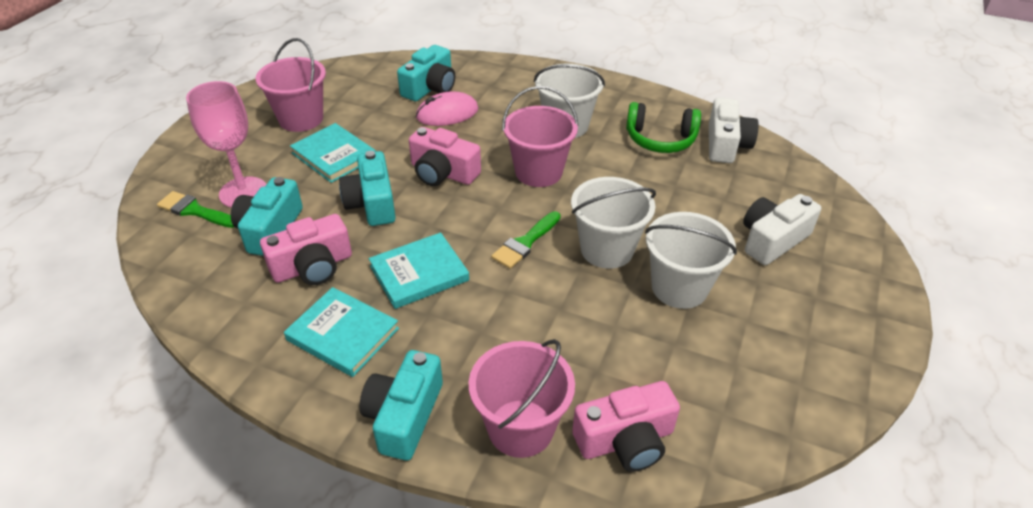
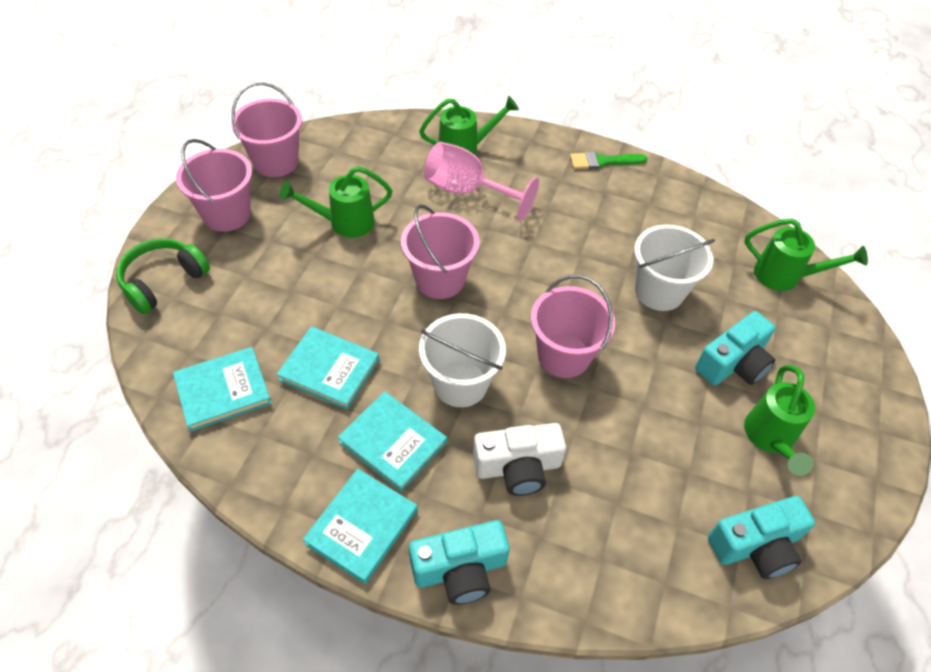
green brush: 2 -> 1
green watering can: 0 -> 4
pink bucket: 3 -> 4
pink camera: 3 -> 0
pink mouse: 1 -> 0
turquoise book: 3 -> 4
turquoise camera: 4 -> 3
white bucket: 3 -> 2
white camera: 2 -> 1

